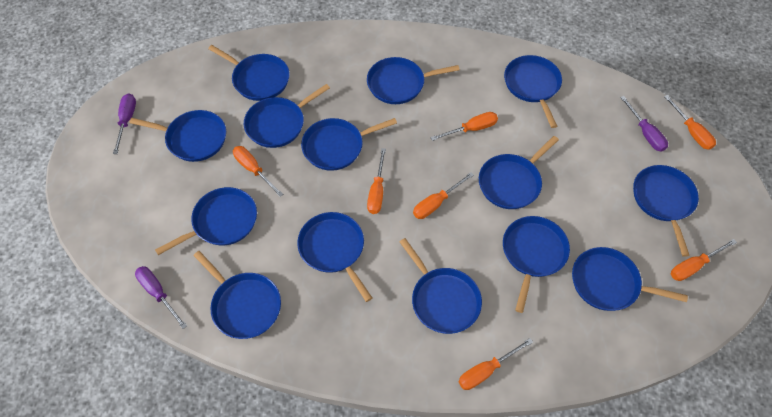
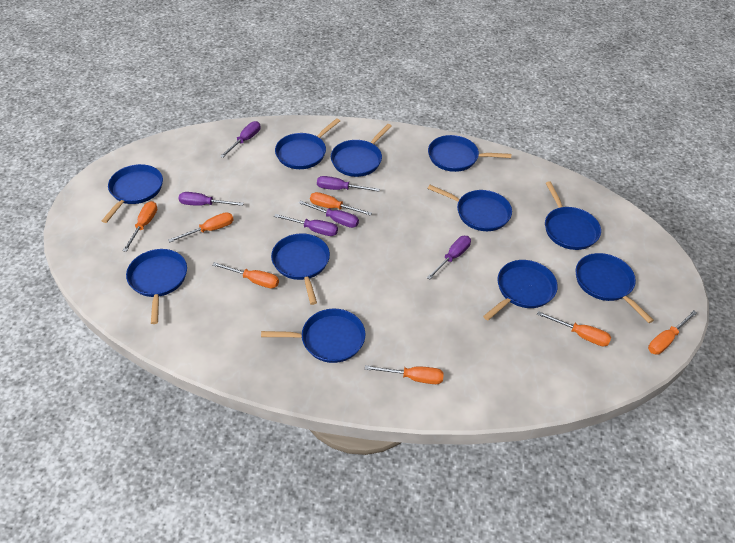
blue pan: 14 -> 11
purple screwdriver: 3 -> 6

